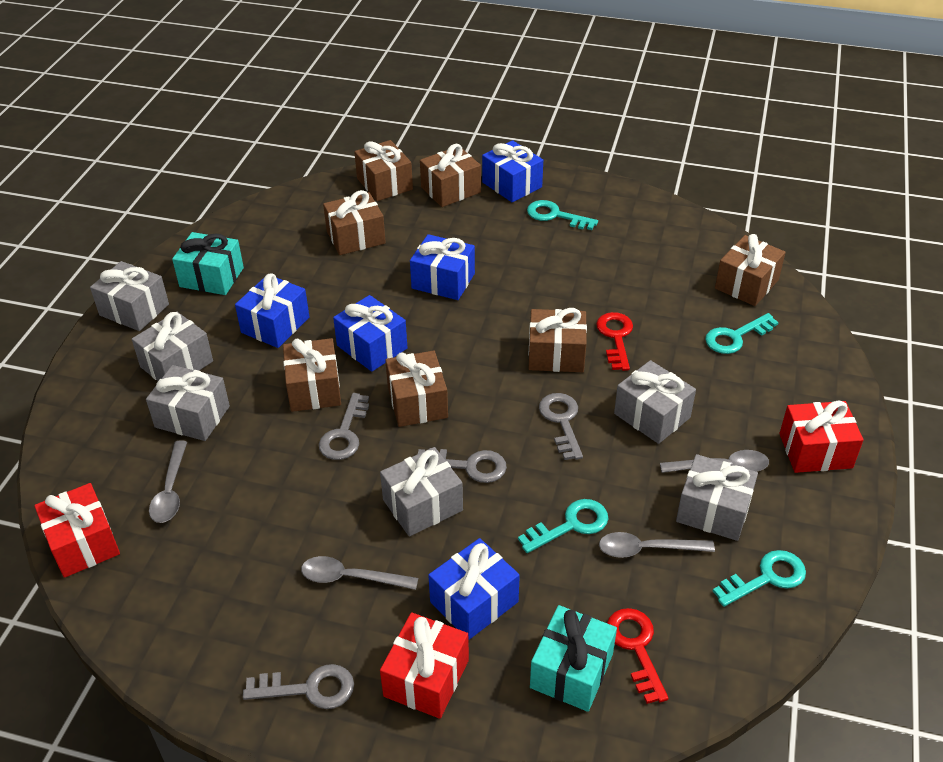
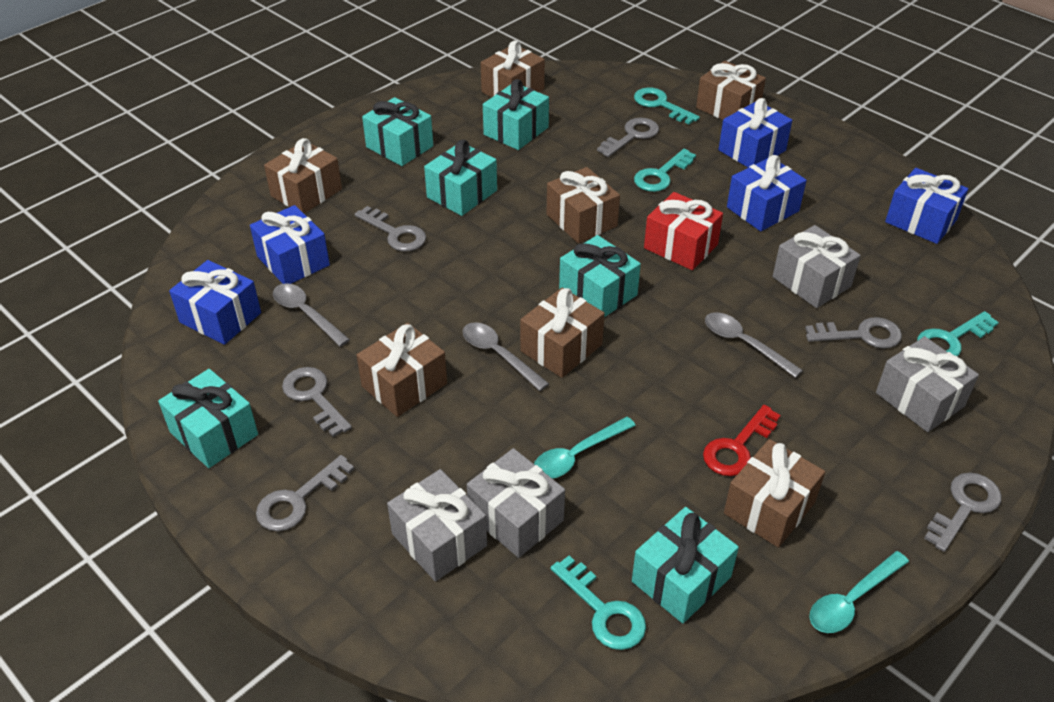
grey gift: 6 -> 4
grey key: 4 -> 6
grey spoon: 4 -> 3
red gift: 3 -> 1
red key: 2 -> 1
turquoise gift: 2 -> 6
turquoise spoon: 0 -> 2

